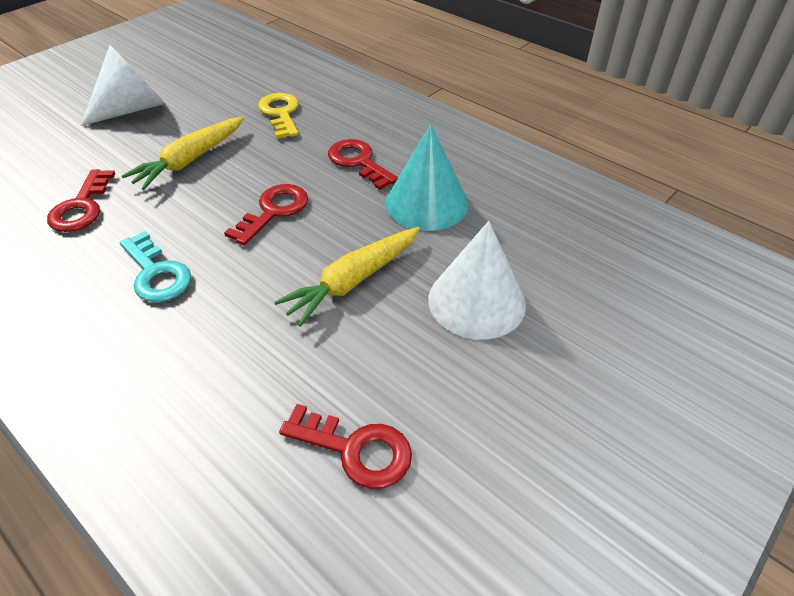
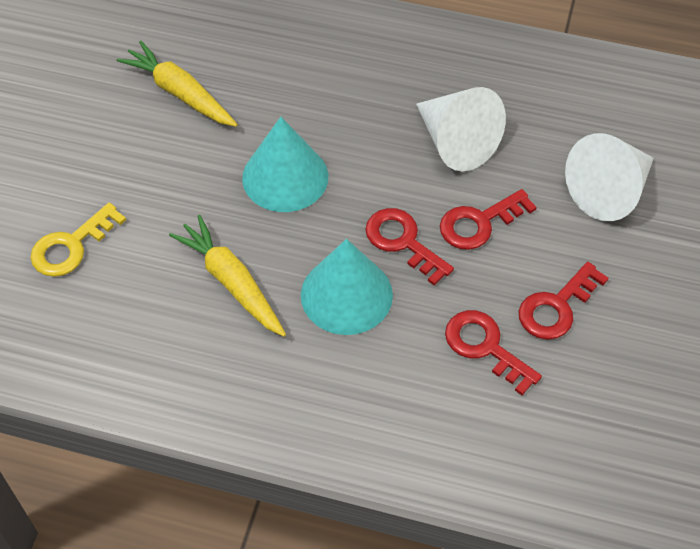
turquoise cone: 1 -> 2
turquoise key: 1 -> 0

